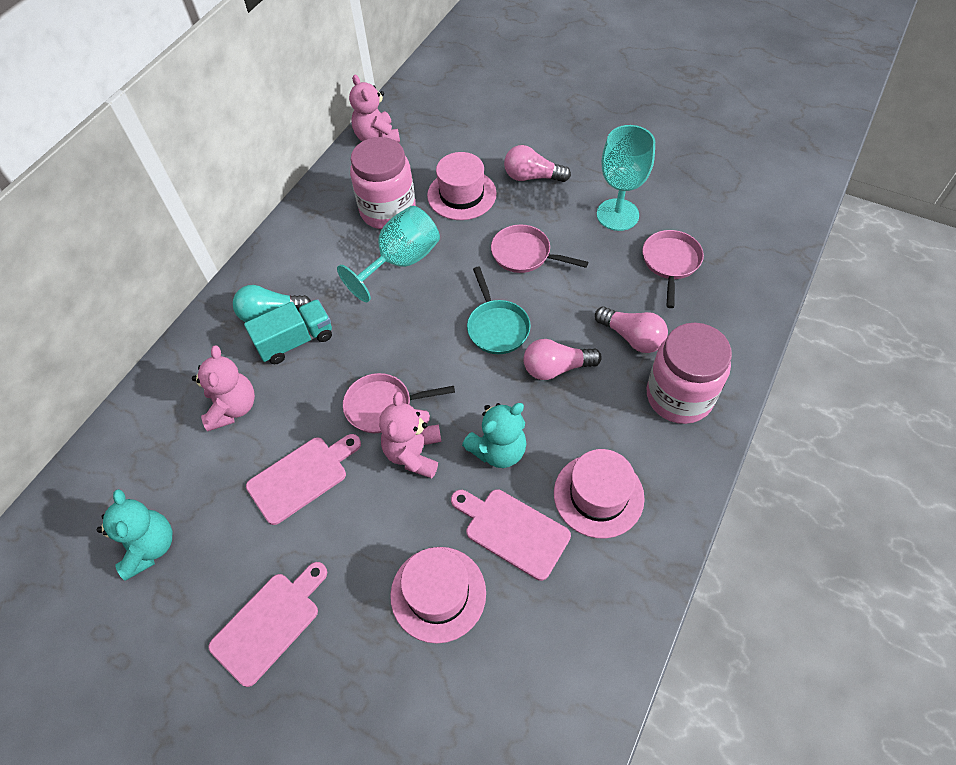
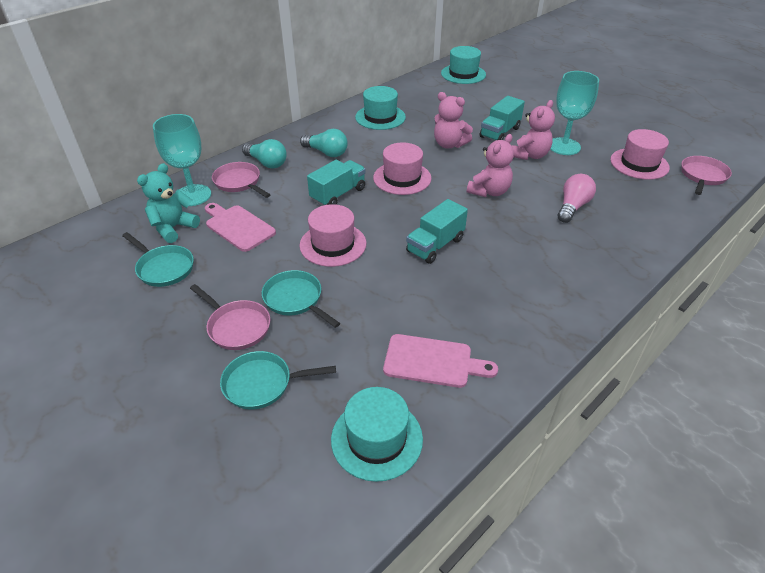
pink cutting board: 3 -> 2
pink jar: 2 -> 0
pink light bulb: 3 -> 1
turquoise hat: 0 -> 3
turquoise light bulb: 1 -> 2
turquoise pan: 1 -> 3
turquoise teddy bear: 2 -> 1
turquoise truck: 1 -> 3

